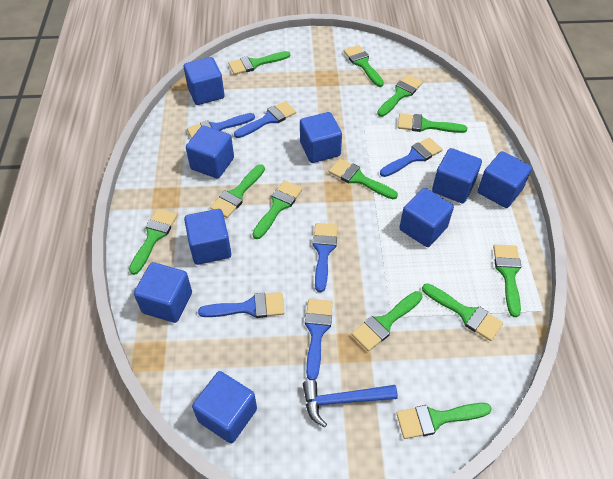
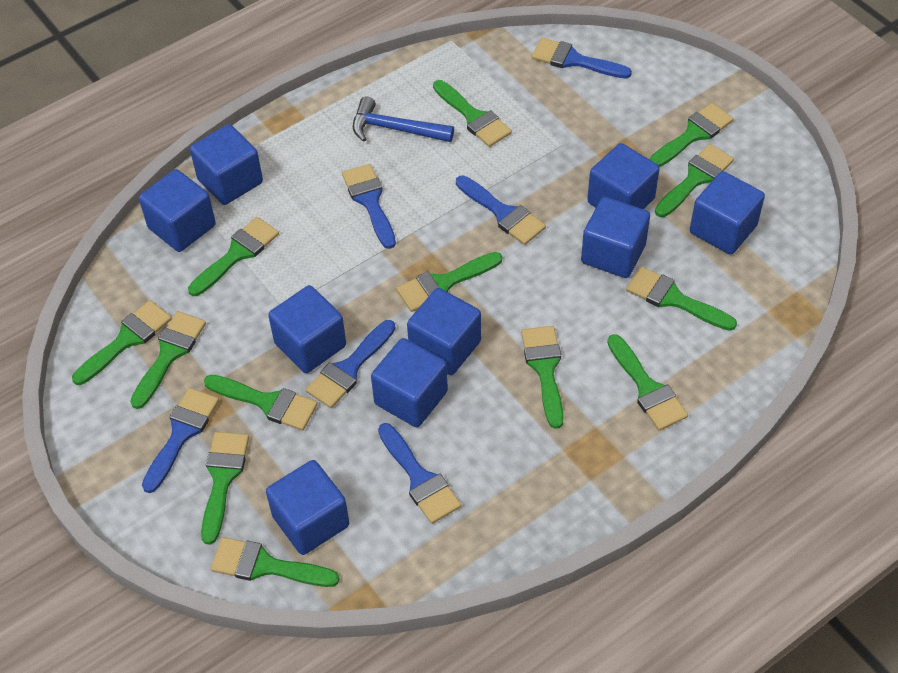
green brush: 12 -> 13

